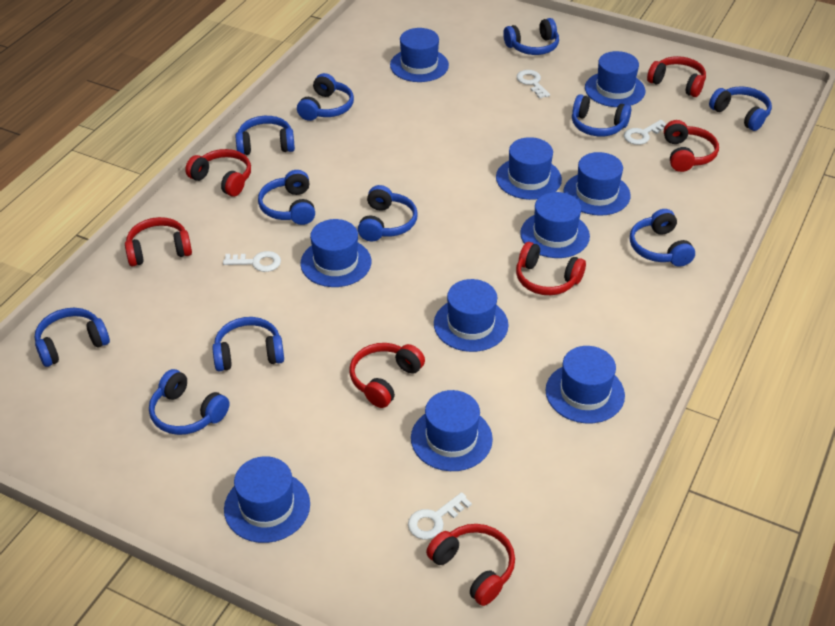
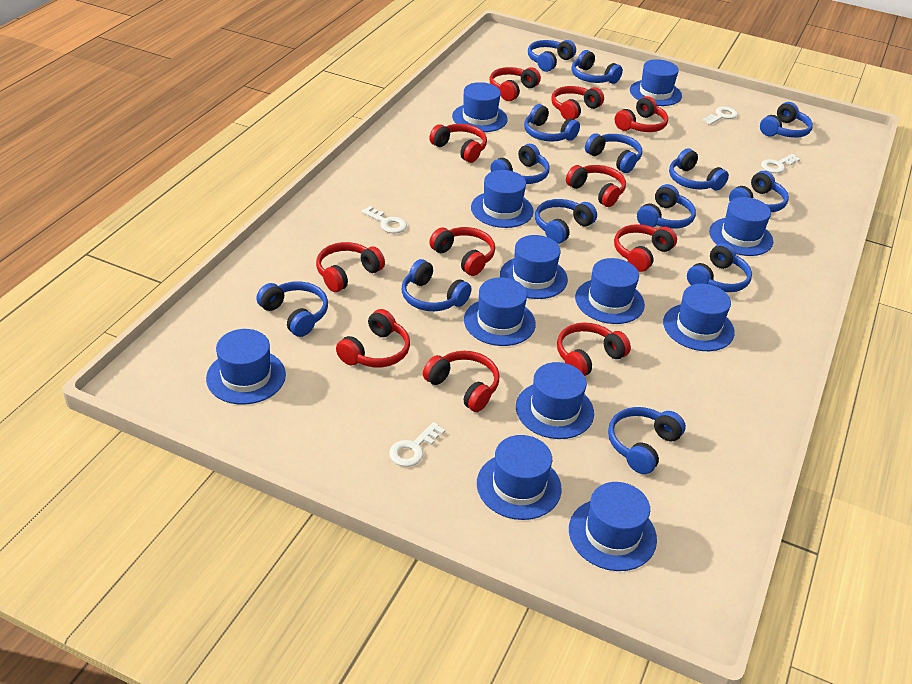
blue hat: 10 -> 12
blue headphones: 11 -> 14
red headphones: 7 -> 11

